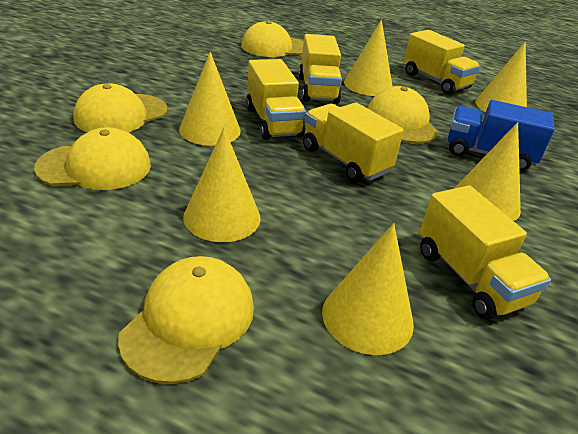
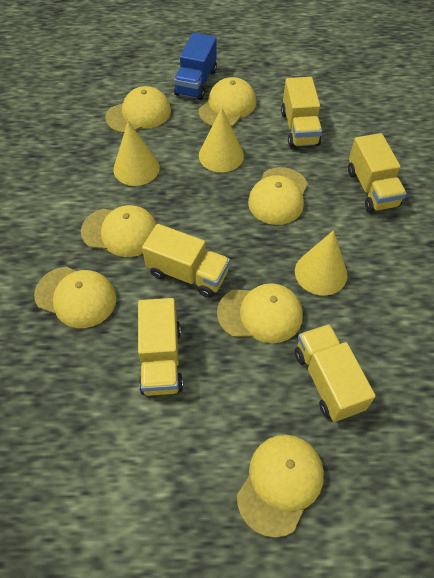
yellow cap: 5 -> 7
yellow cone: 6 -> 3

